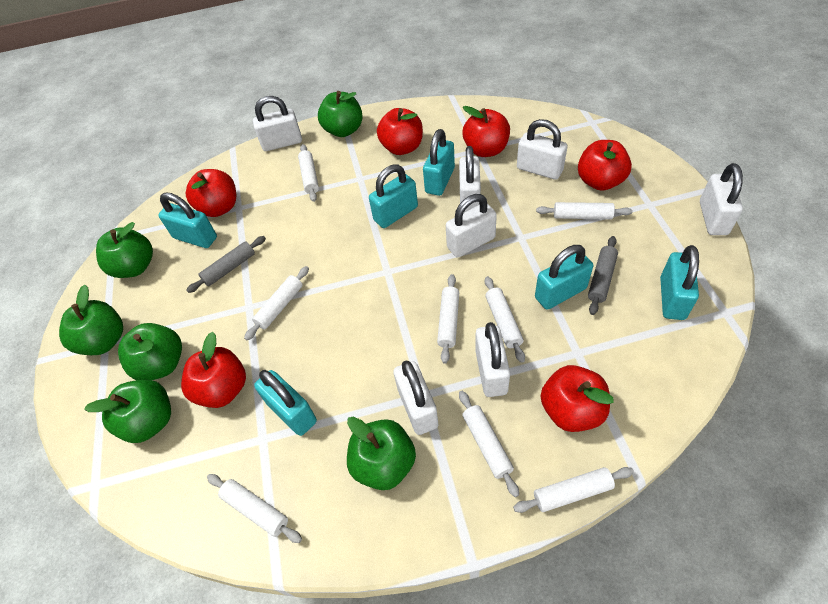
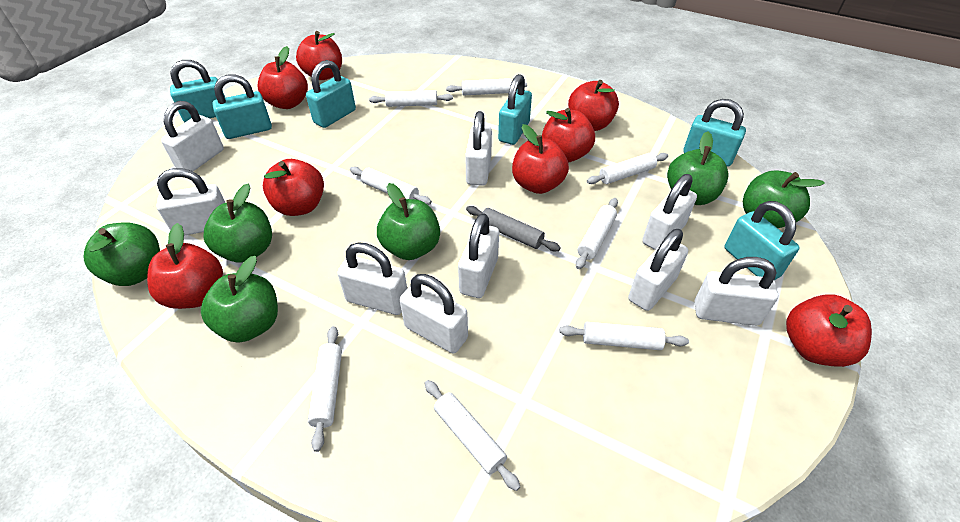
grey rolling pin: 2 -> 1
red apple: 6 -> 8
white padlock: 7 -> 9

